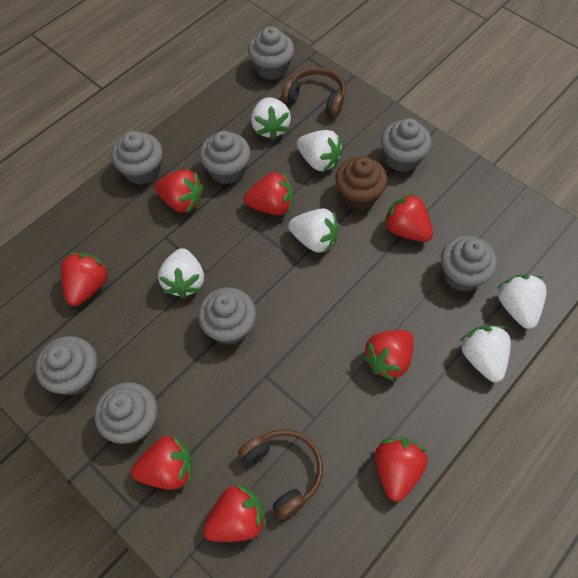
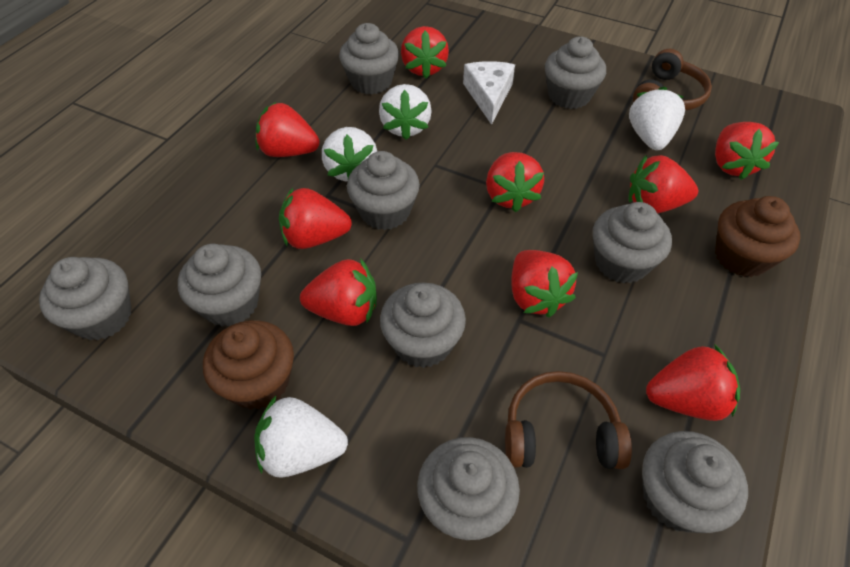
brown cupcake: 1 -> 2
grey cupcake: 8 -> 9
red strawberry: 8 -> 9
white cheese: 0 -> 1
white strawberry: 6 -> 4

